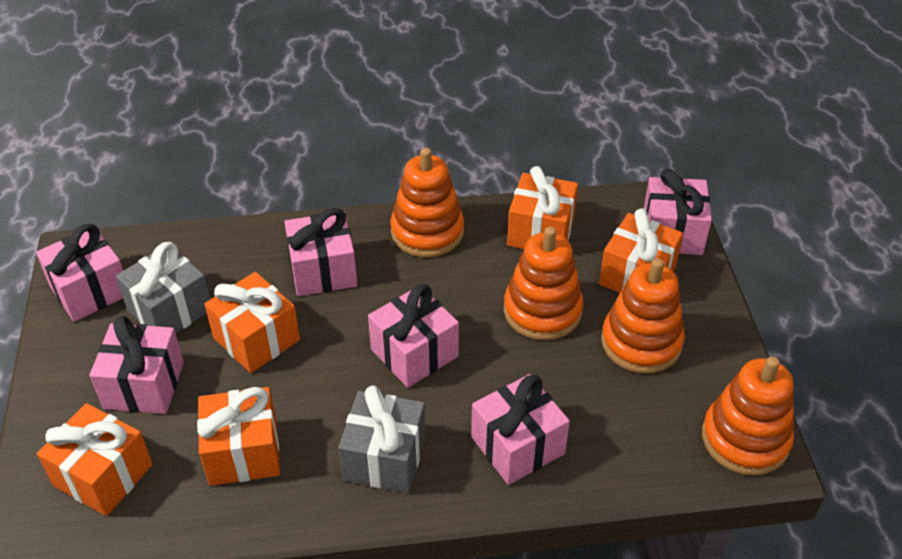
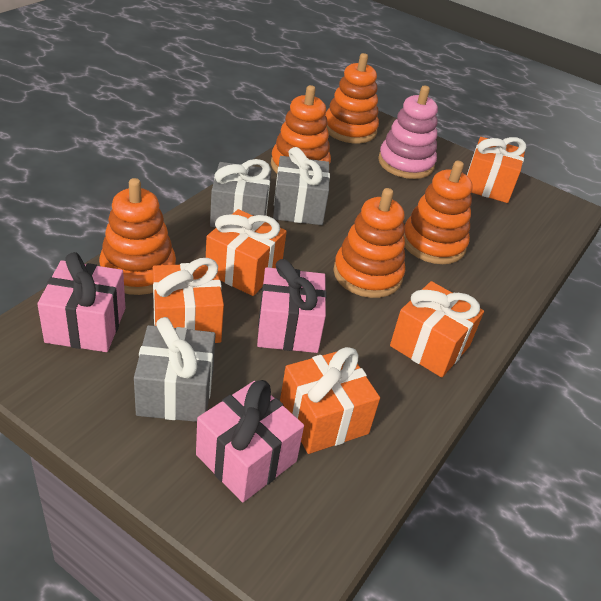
grey gift: 2 -> 3
orange stacking toy: 4 -> 5
pink gift: 6 -> 3
pink stacking toy: 0 -> 1

